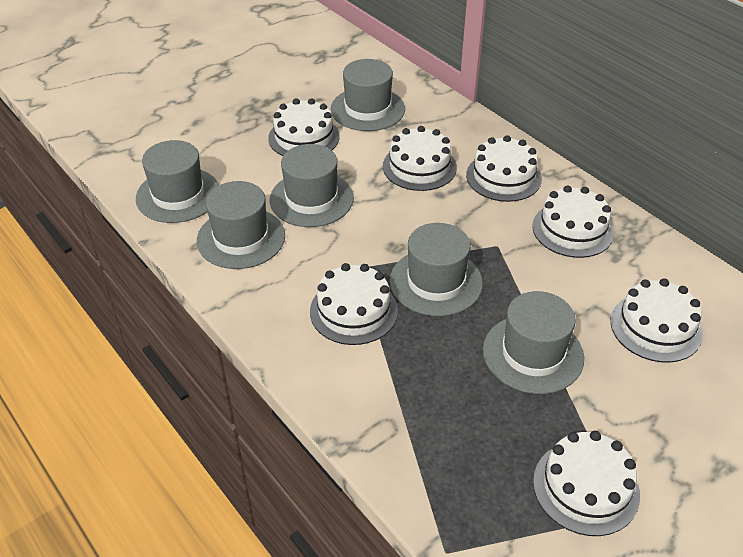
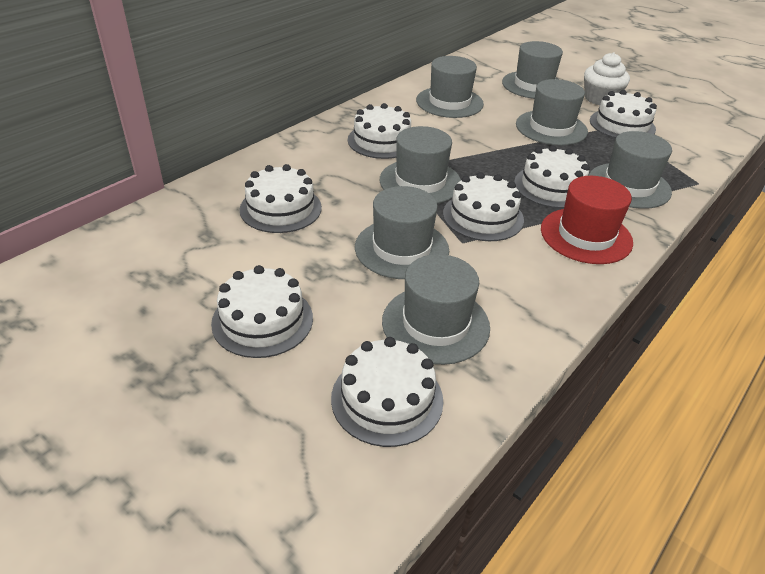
grey hat: 6 -> 7
red hat: 0 -> 1
white cupcake: 0 -> 1

